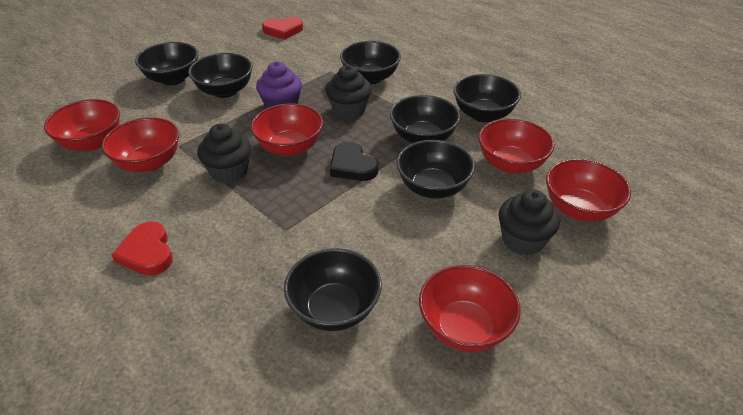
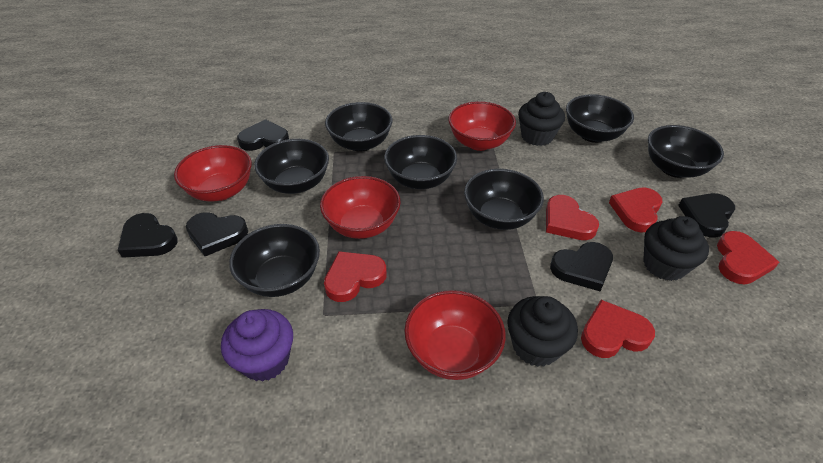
black heart: 1 -> 5
red bowl: 6 -> 4
red heart: 2 -> 5

